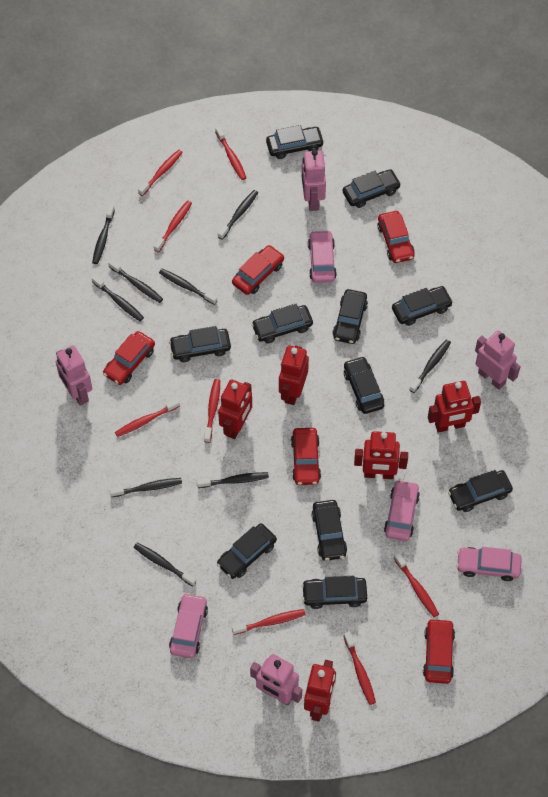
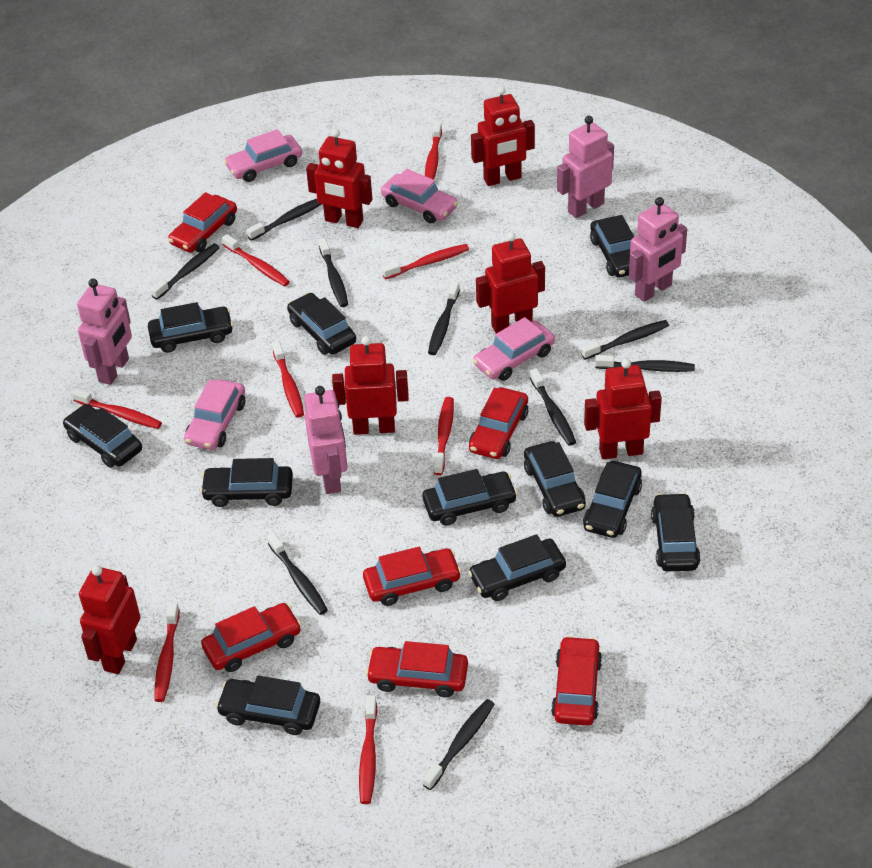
red car: 5 -> 6
red robot: 5 -> 6

